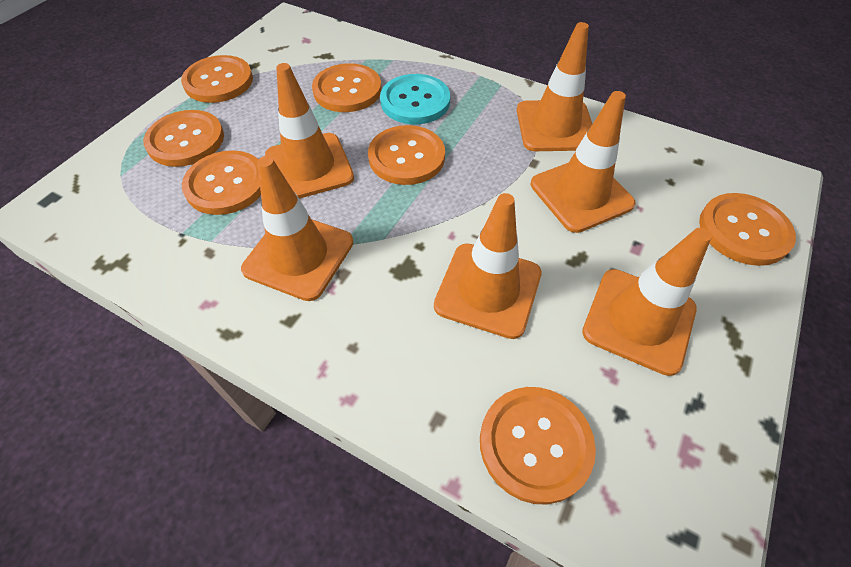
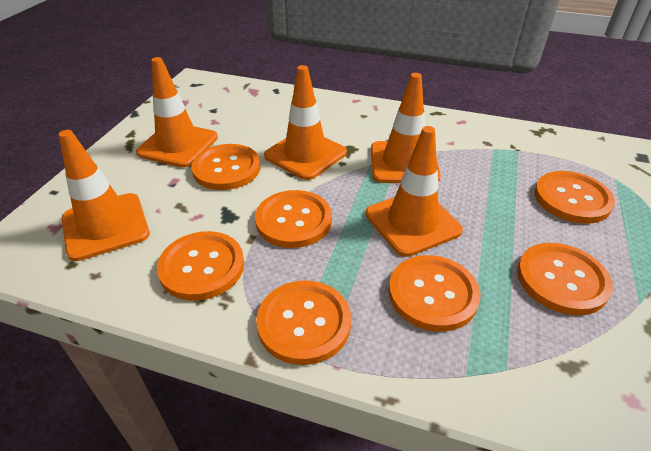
orange traffic cone: 6 -> 5
turquoise button: 1 -> 0

